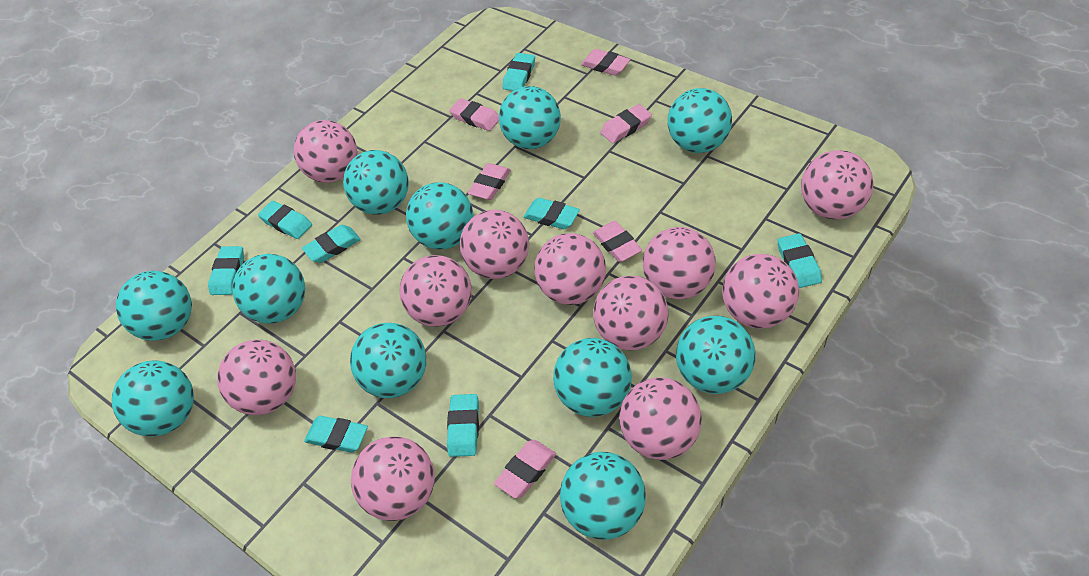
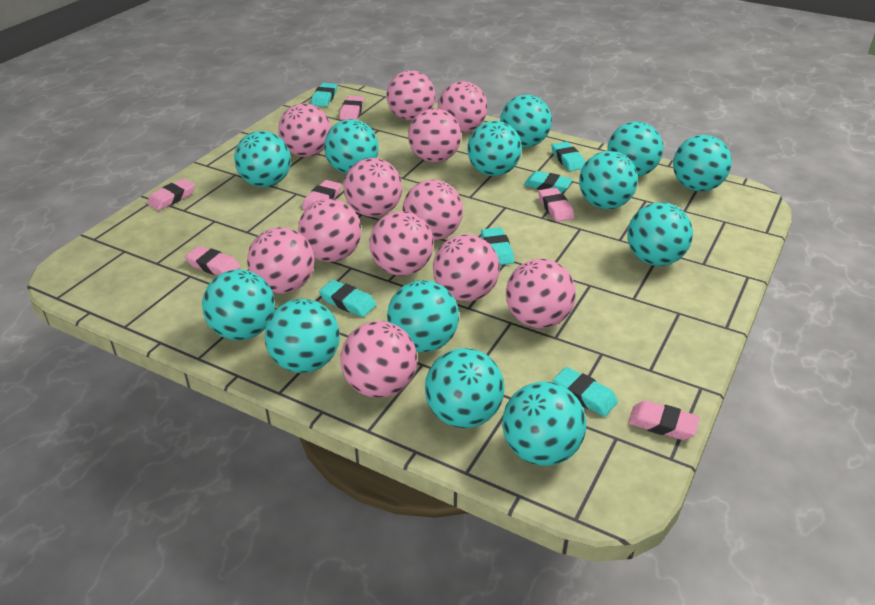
pink ball: 11 -> 12
turquoise ball: 11 -> 13
turquoise eraser: 8 -> 6

